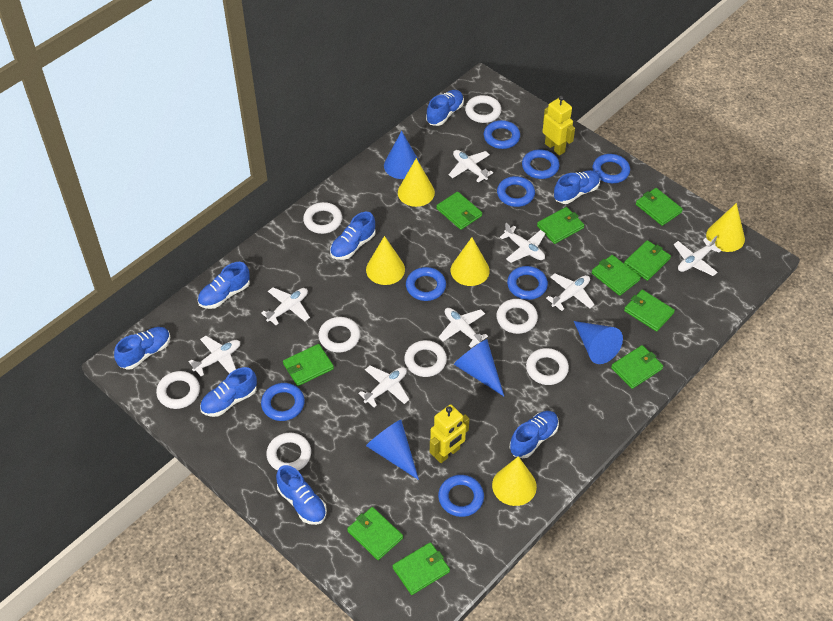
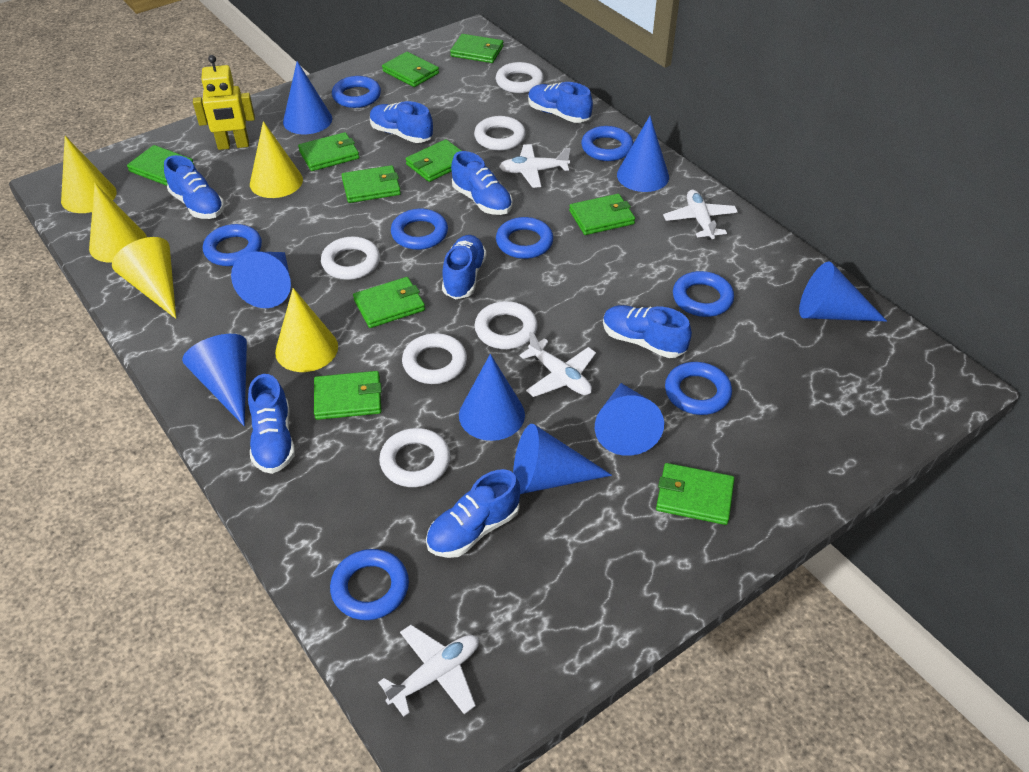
blue cone: 4 -> 8
white plane: 8 -> 4
white ring: 8 -> 6
yellow robot: 2 -> 1

